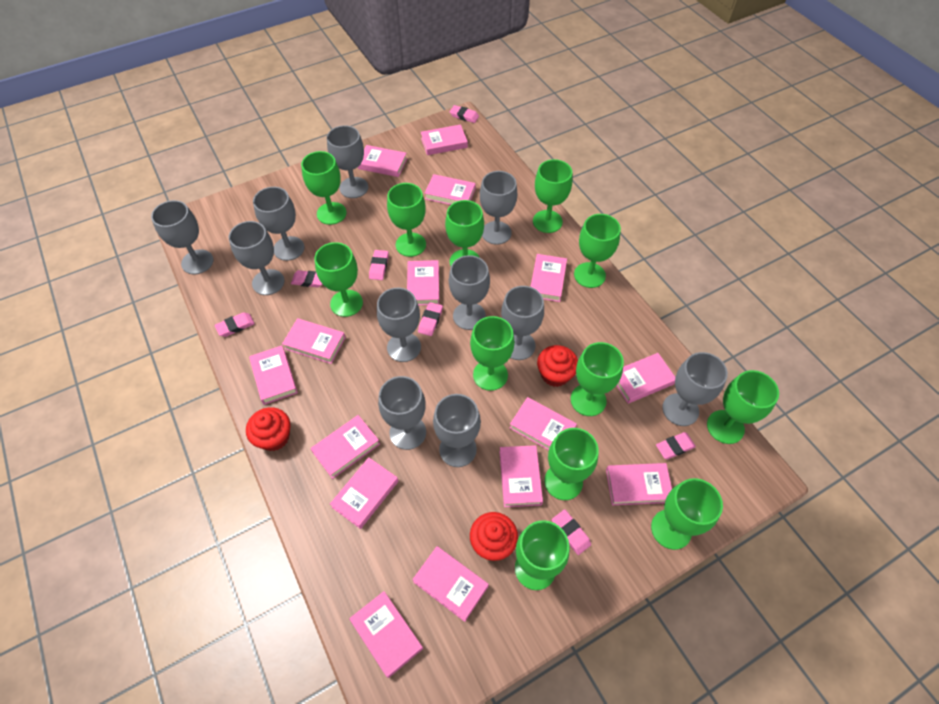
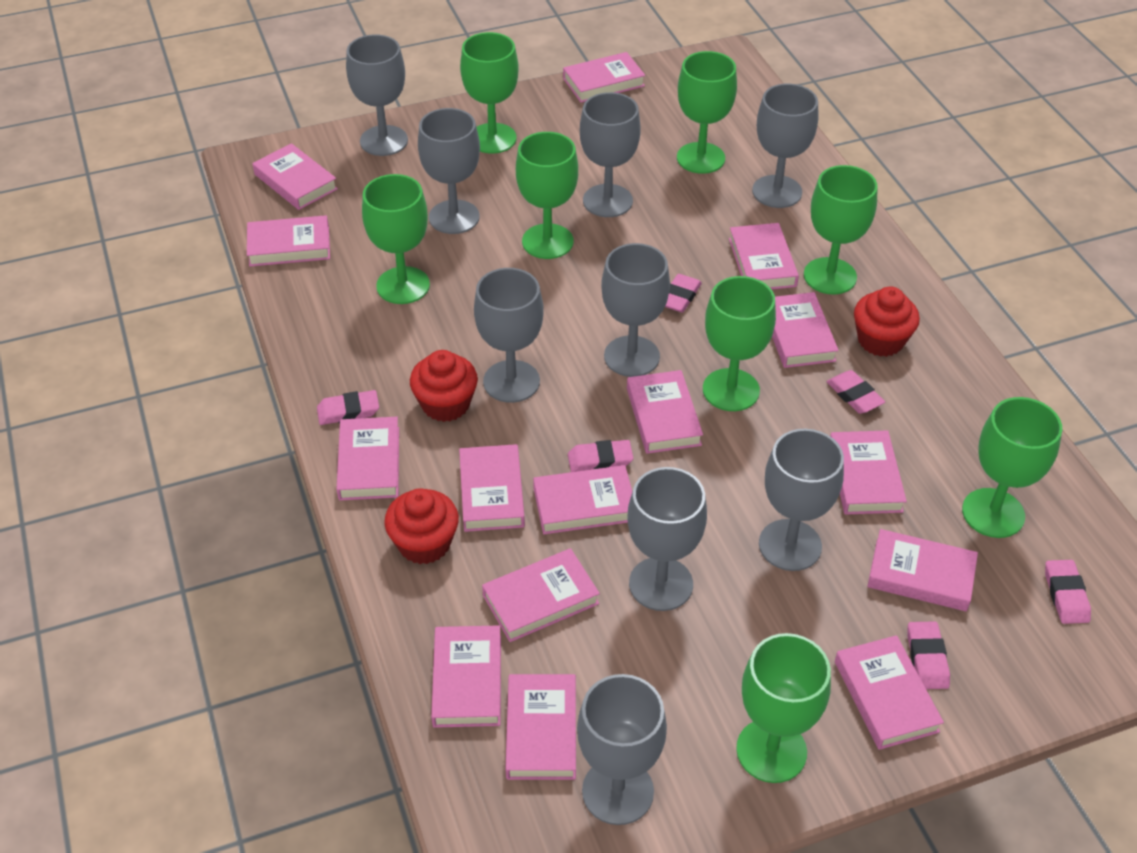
green goblet: 12 -> 8
grey goblet: 11 -> 9
pink eraser: 7 -> 6

